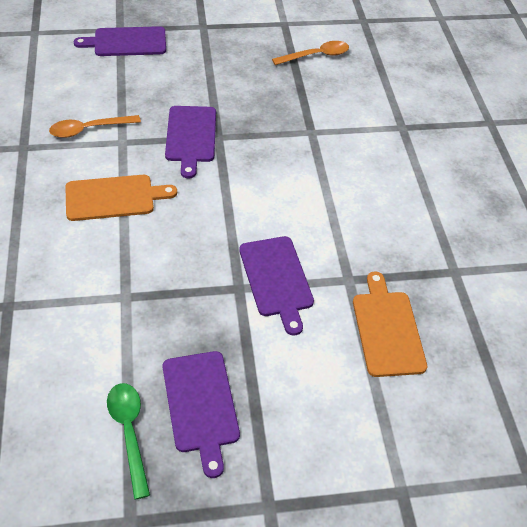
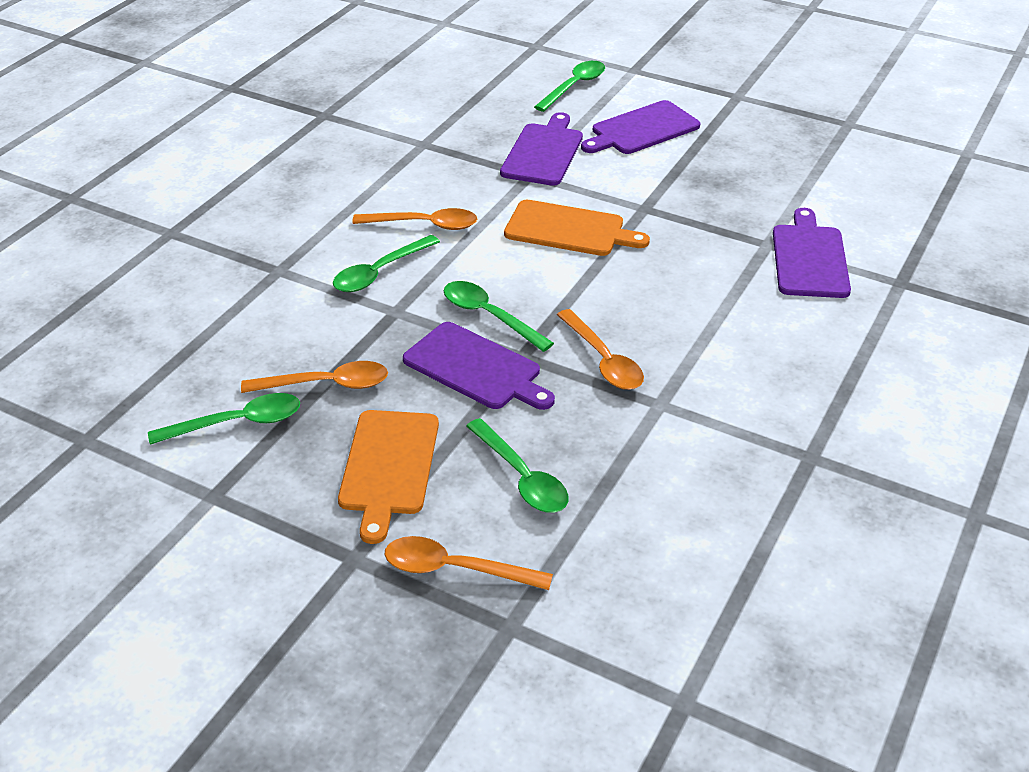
green spoon: 1 -> 5
orange spoon: 2 -> 4

